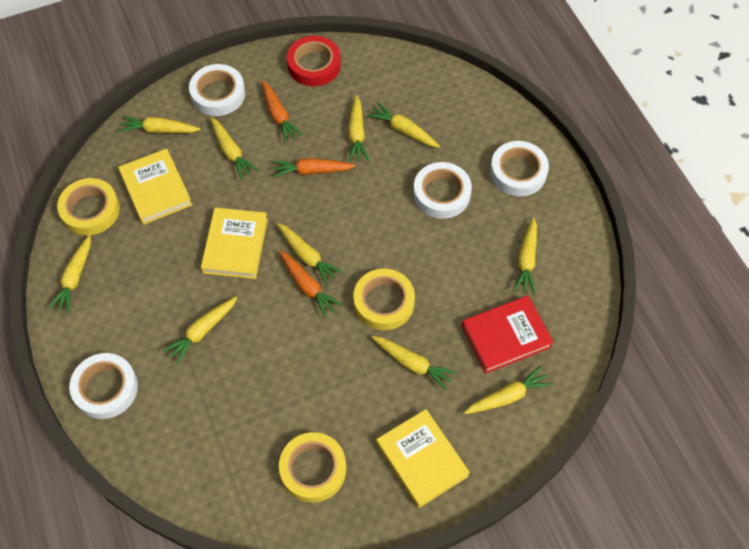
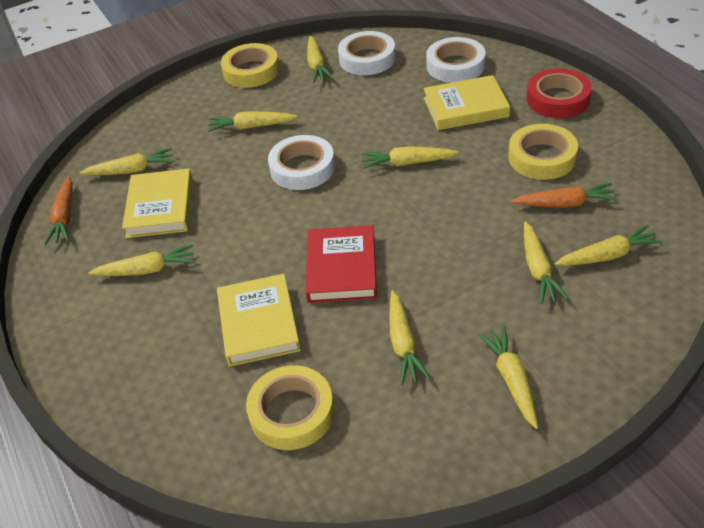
orange carrot: 3 -> 2
white tape: 4 -> 3
yellow carrot: 10 -> 9

